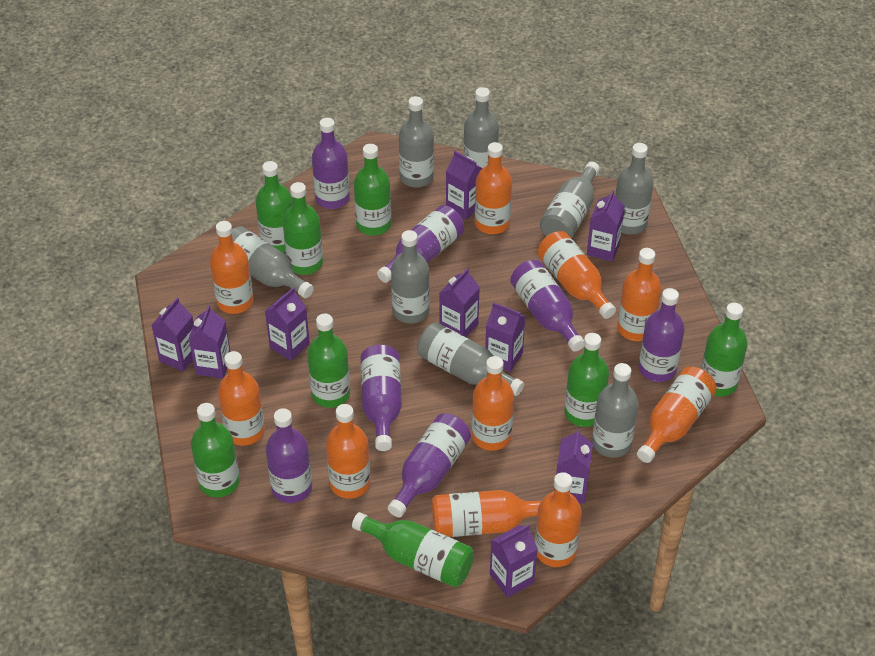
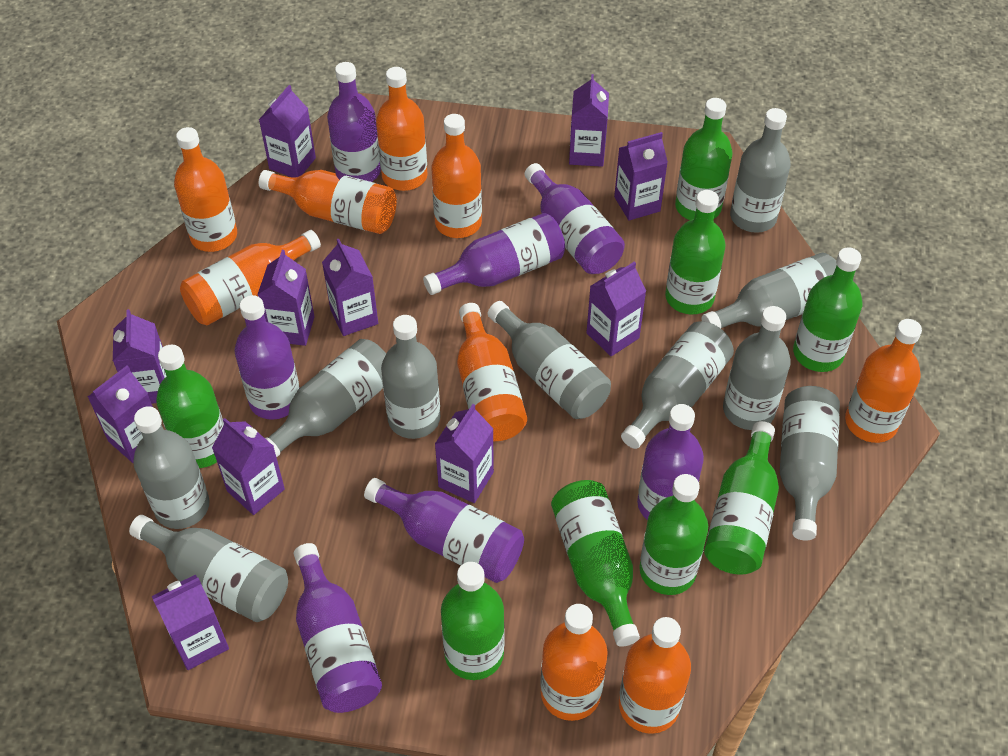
grey bottle: 8 -> 10
orange bottle: 10 -> 9
purple carton: 9 -> 11

